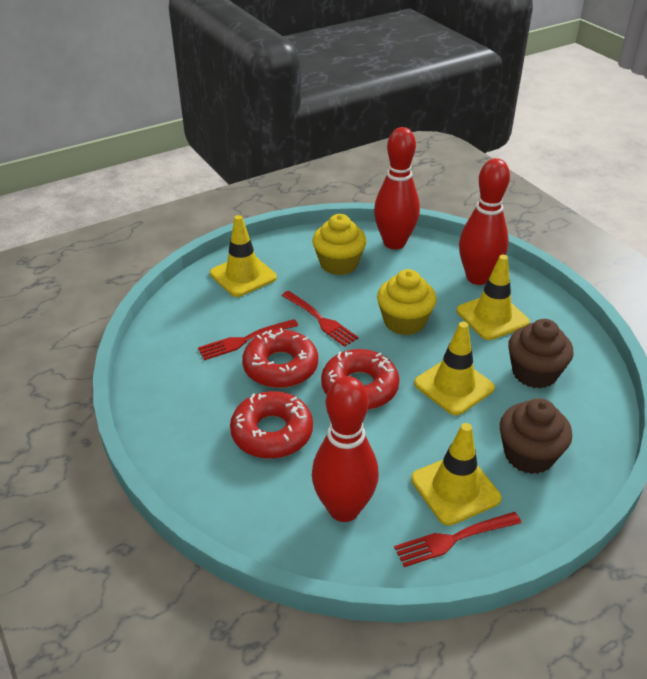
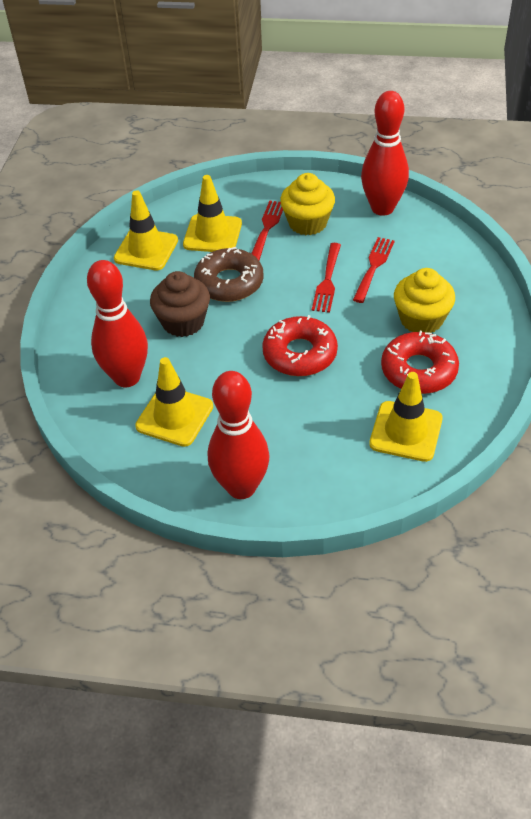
brown cupcake: 2 -> 1
brown donut: 0 -> 1
red donut: 3 -> 2

